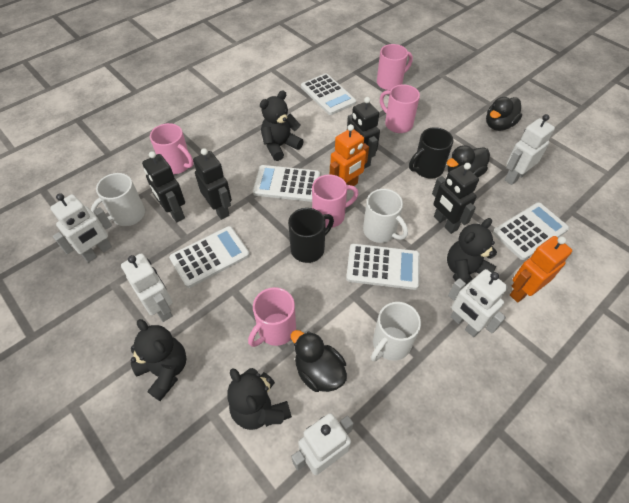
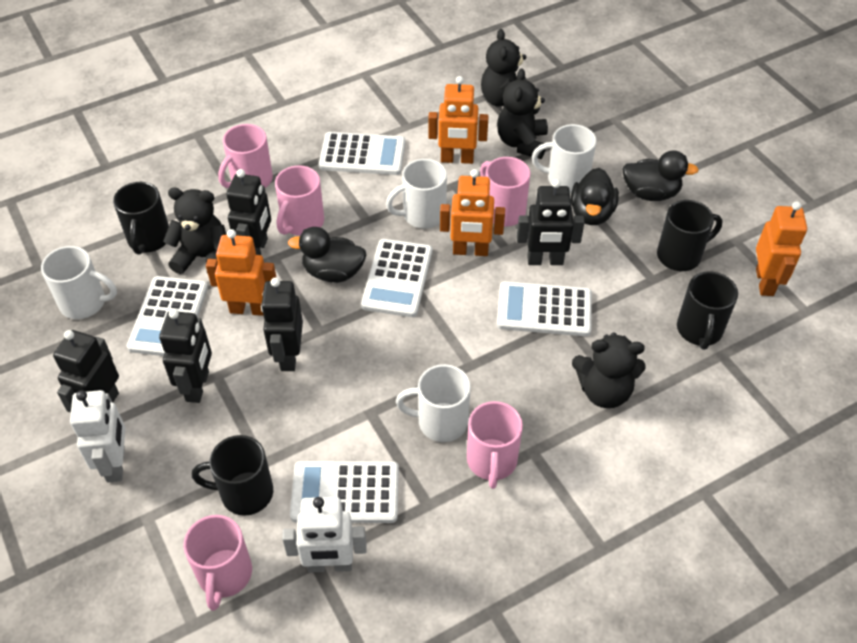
black mug: 2 -> 4
black robot: 4 -> 5
orange robot: 2 -> 4
white mug: 3 -> 4
white robot: 5 -> 2

